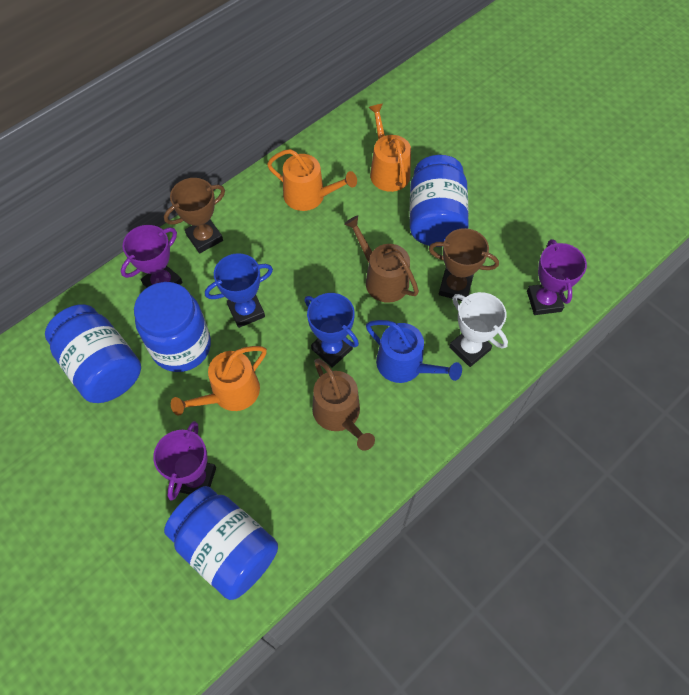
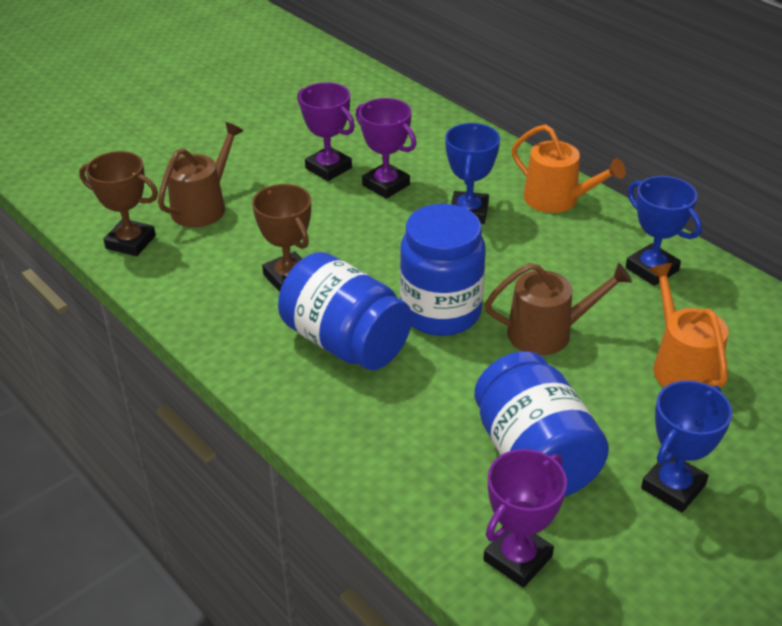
blue jar: 4 -> 3
blue trophy: 2 -> 3
blue watering can: 1 -> 0
orange watering can: 3 -> 2
white trophy: 1 -> 0

